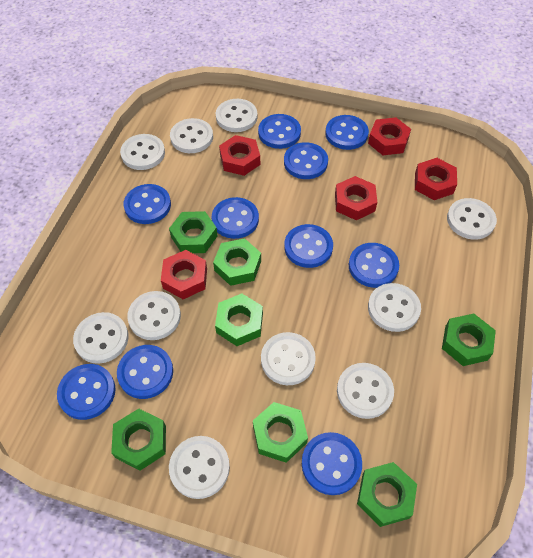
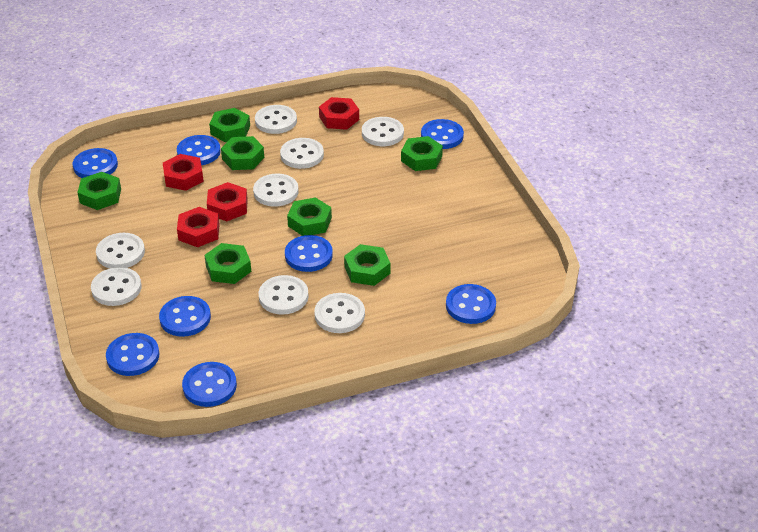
blue button: 10 -> 8
red nut: 5 -> 4
white button: 10 -> 8

